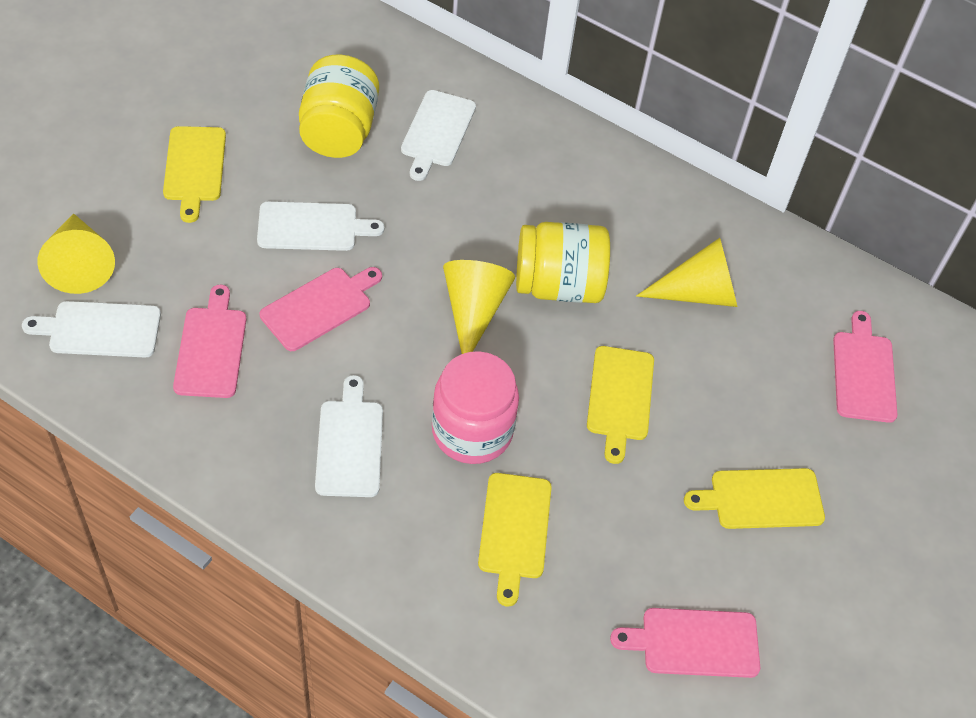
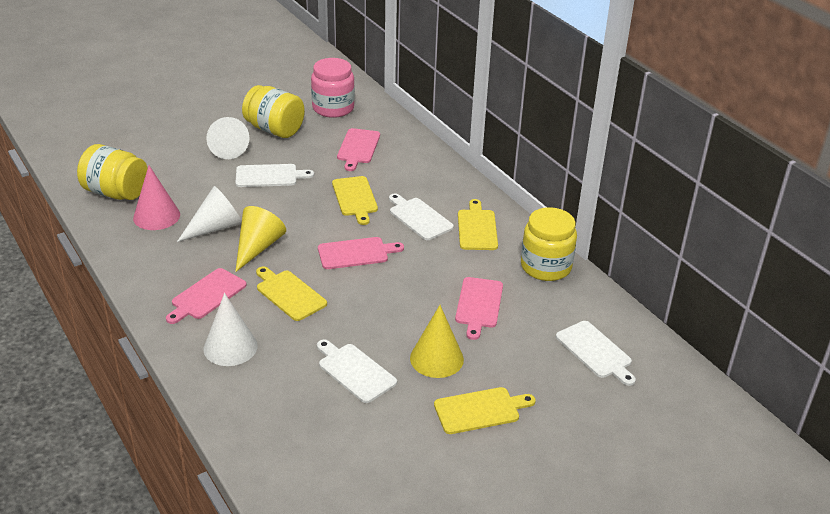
pink cone: 0 -> 1
white cone: 0 -> 3
yellow cone: 3 -> 2
yellow jar: 2 -> 3

